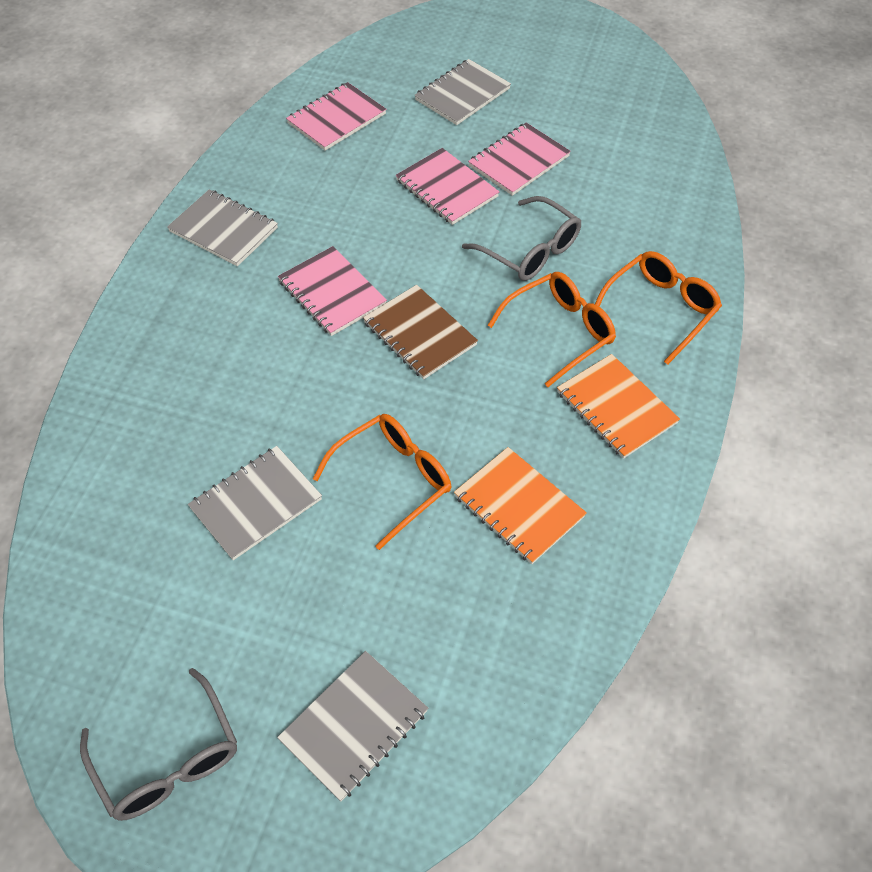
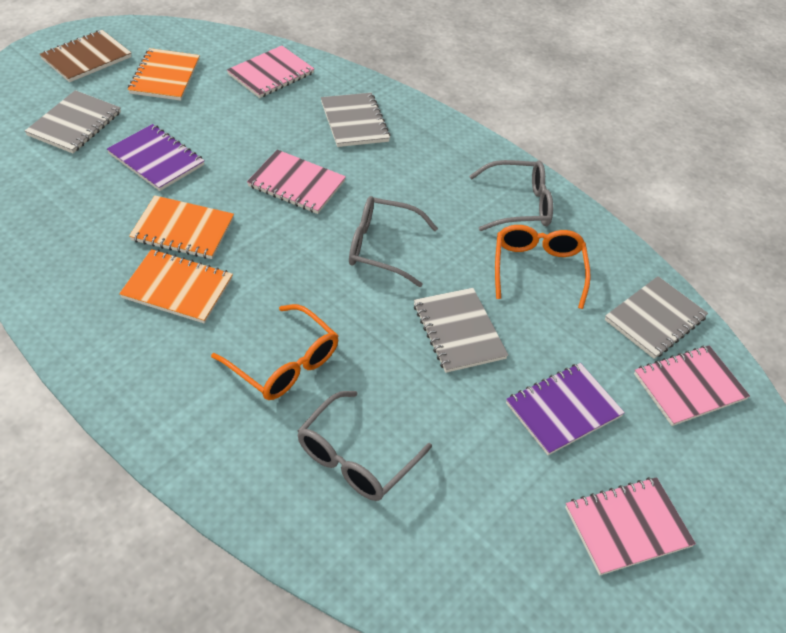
grey glasses: 2 -> 3
orange glasses: 3 -> 2
orange notebook: 2 -> 3
purple notebook: 0 -> 2

